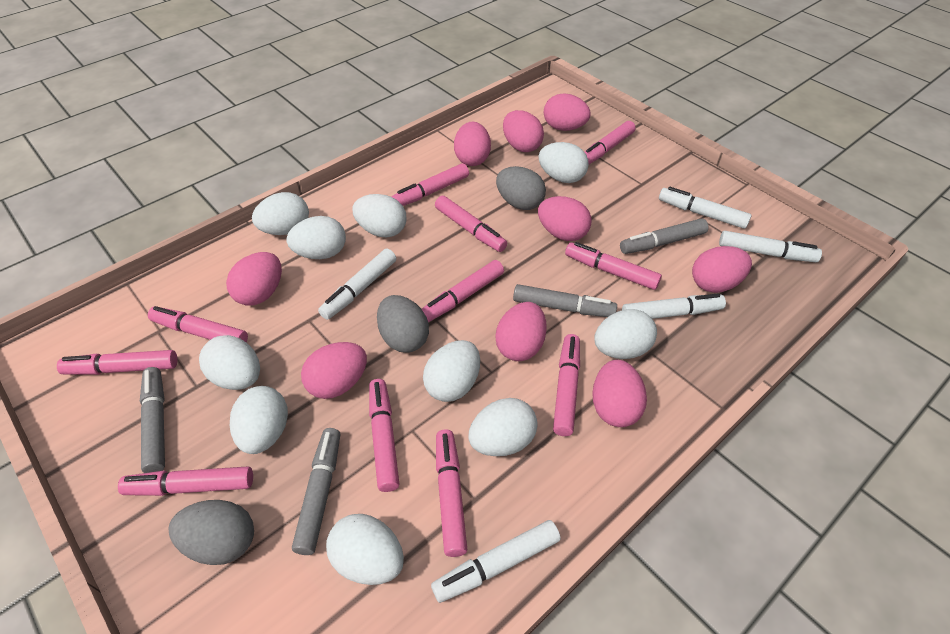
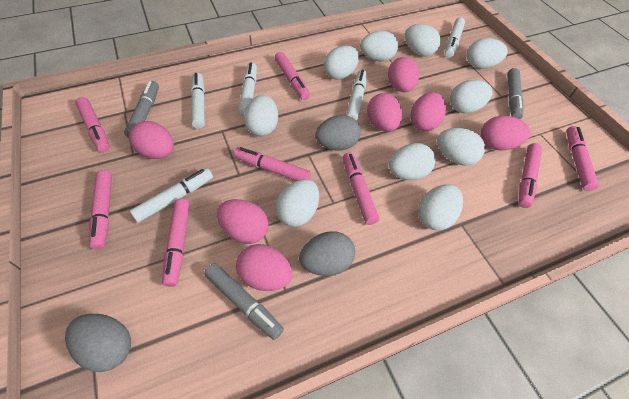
grey marker: 4 -> 3
pink egg: 9 -> 7
pink marker: 11 -> 8

